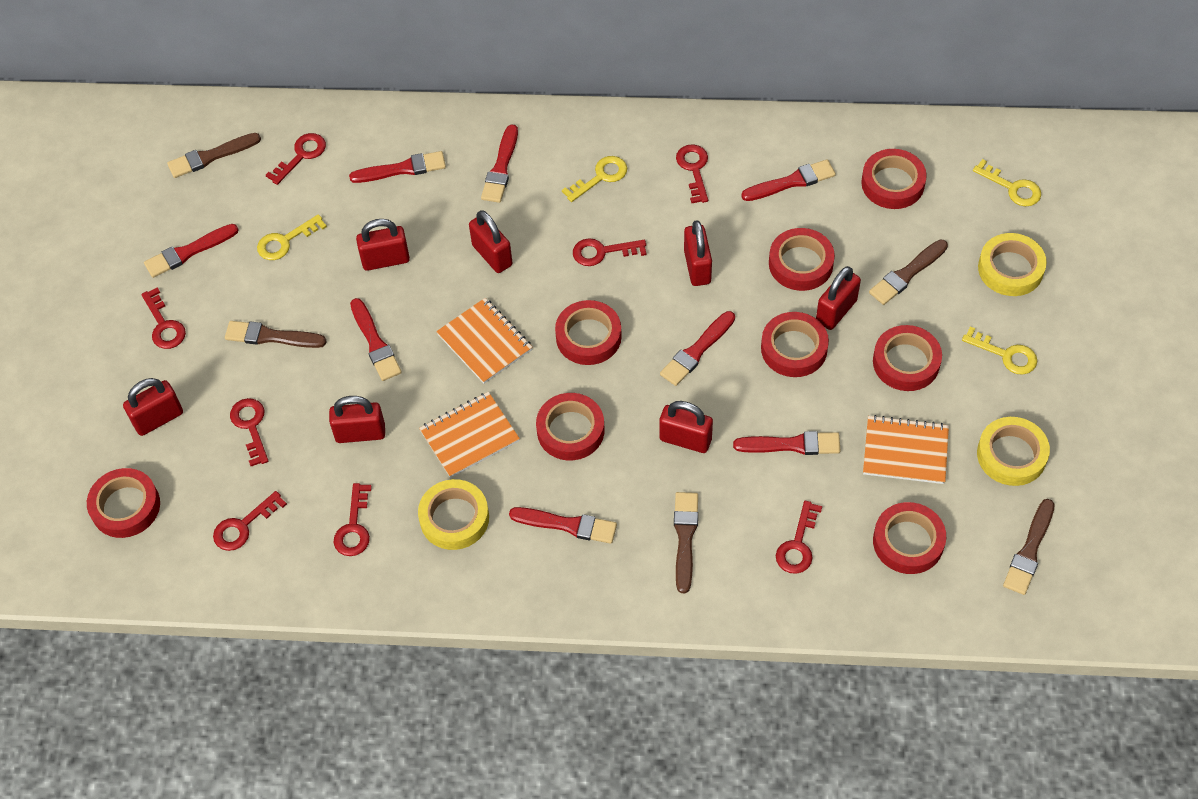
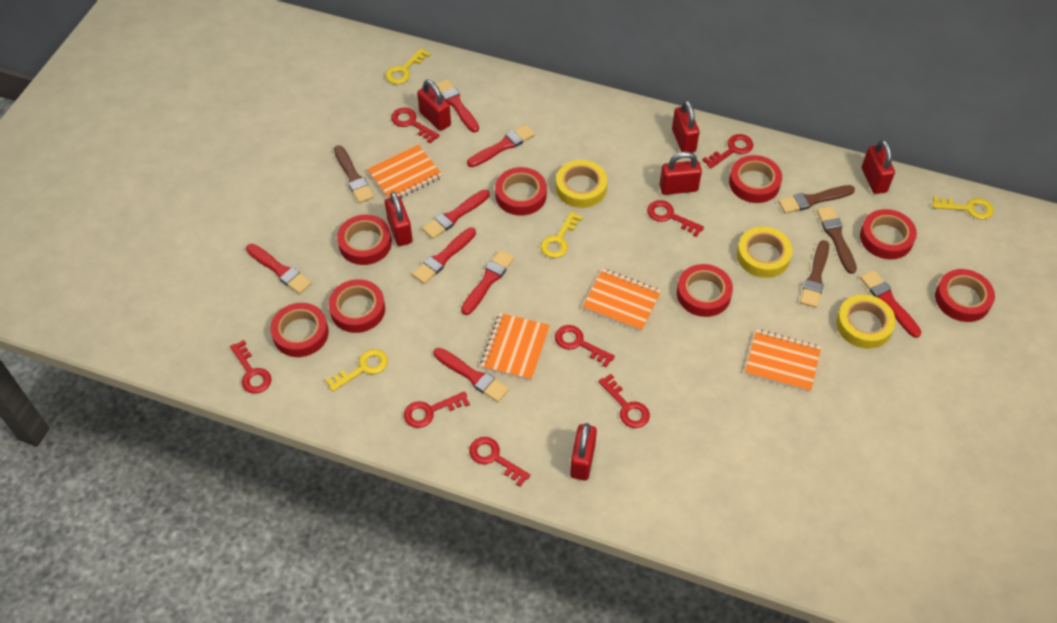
brown brush: 5 -> 4
orange notebook: 3 -> 4
red padlock: 7 -> 6

